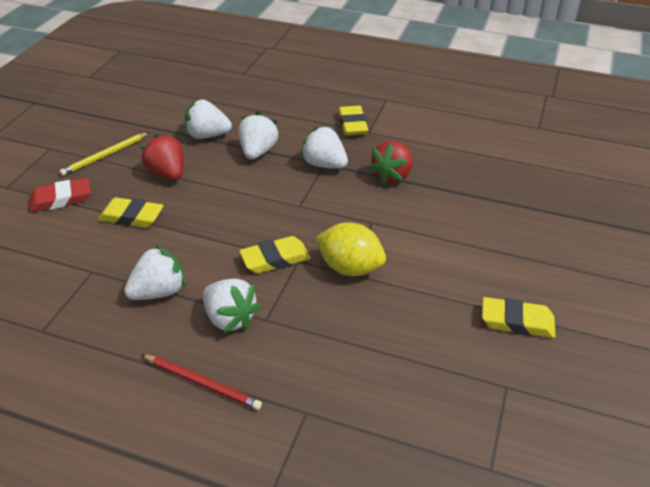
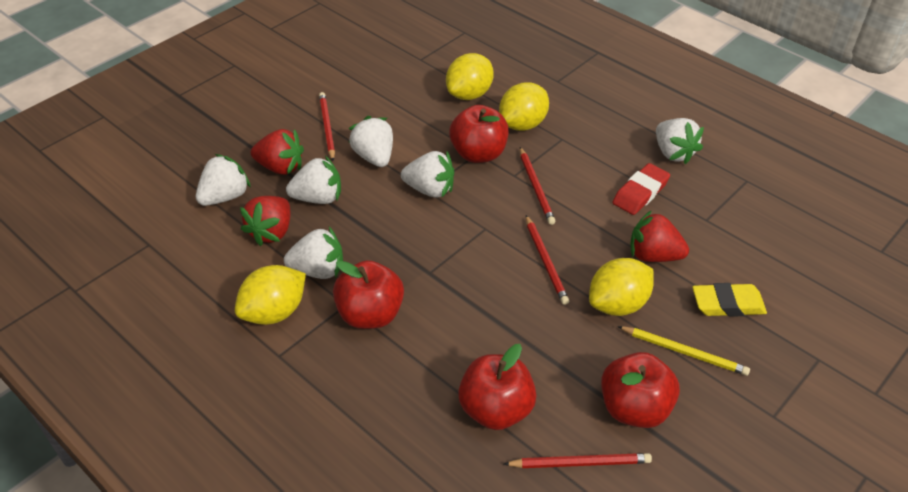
red apple: 0 -> 4
red pencil: 1 -> 4
red strawberry: 2 -> 3
white strawberry: 5 -> 6
yellow eraser: 4 -> 1
yellow lemon: 1 -> 4

